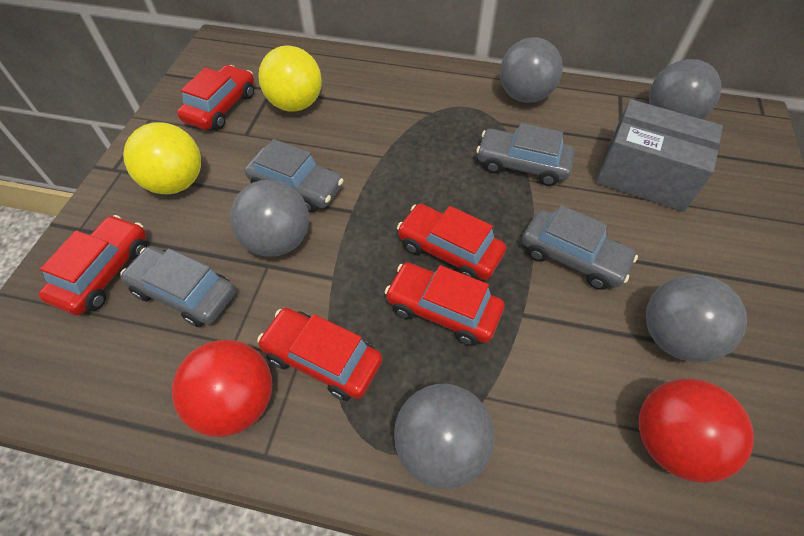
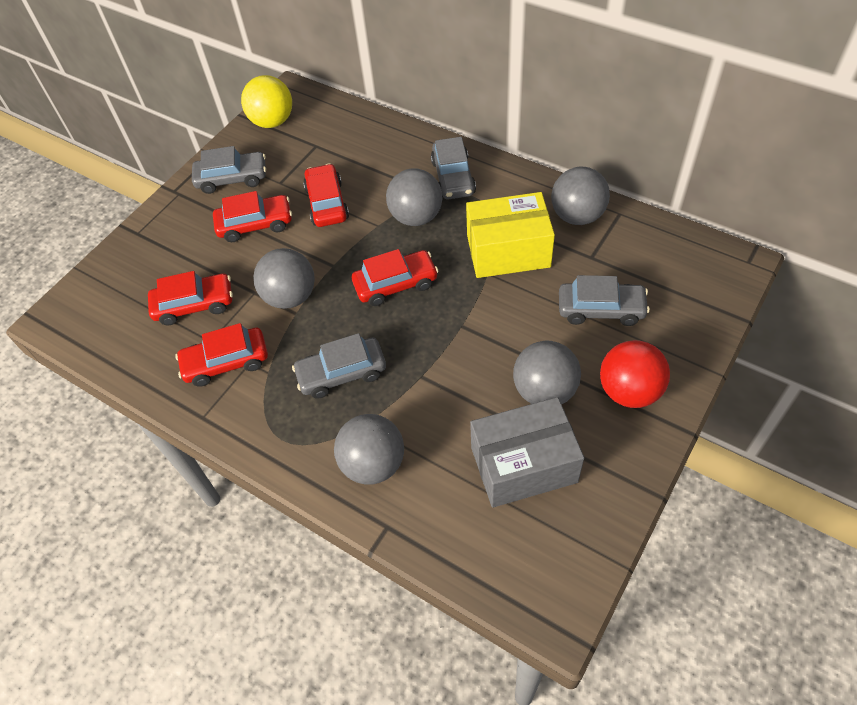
red ball: 2 -> 1
yellow ball: 2 -> 1
yellow box: 0 -> 1

